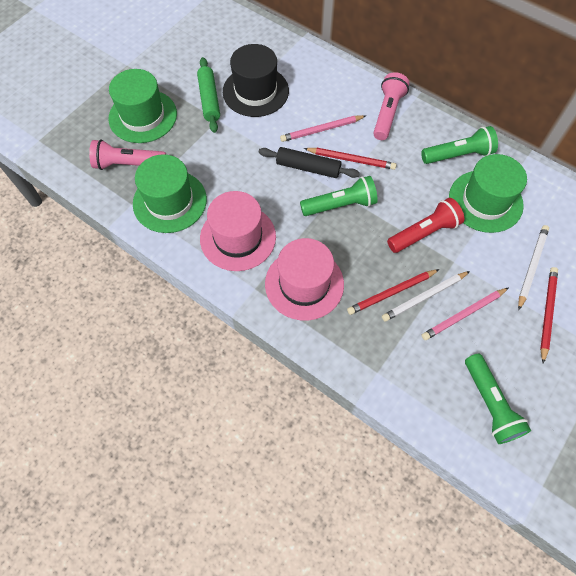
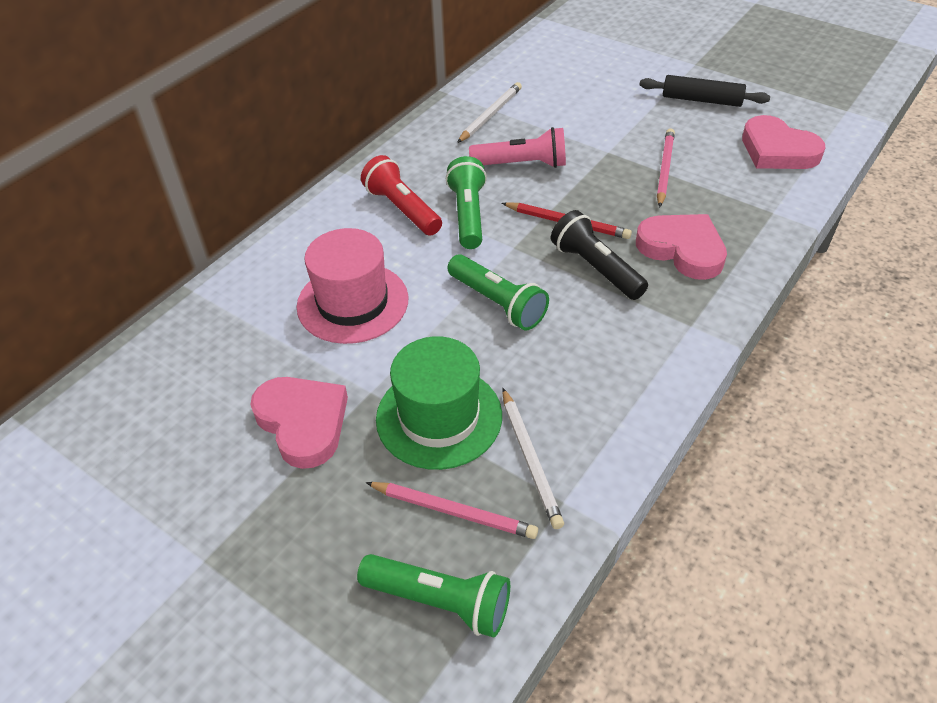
black flashlight: 0 -> 1
black hat: 1 -> 0
green hat: 3 -> 1
green rolling pin: 1 -> 0
pink flashlight: 2 -> 1
pink hat: 2 -> 1
pink heart: 0 -> 3
red pencil: 3 -> 1

